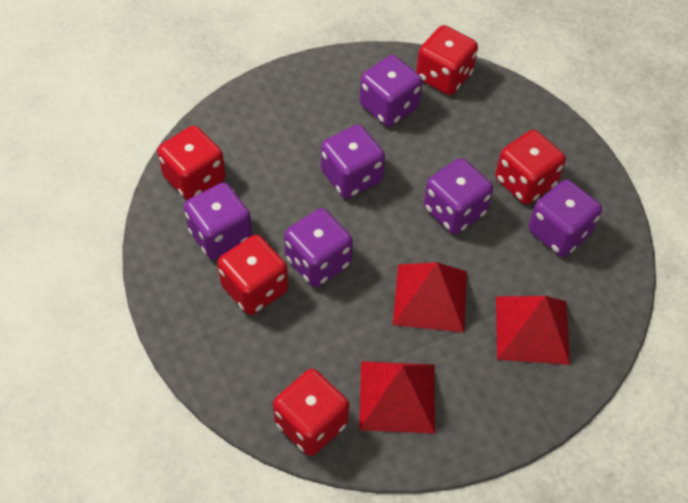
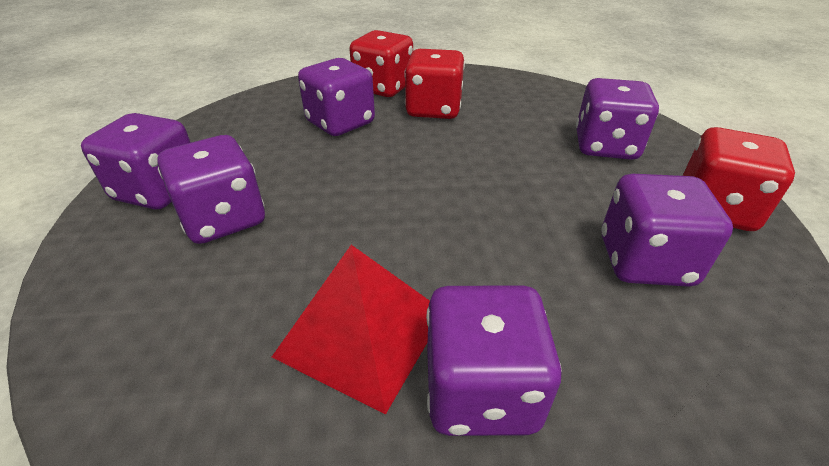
red dice: 5 -> 3
red pyramid: 3 -> 1

